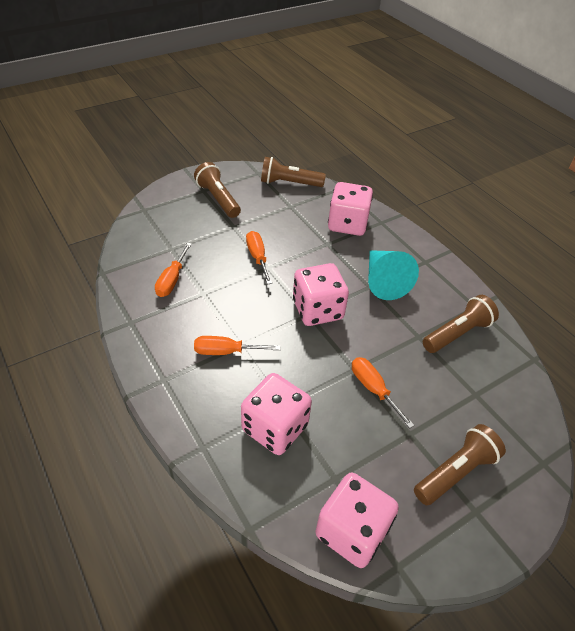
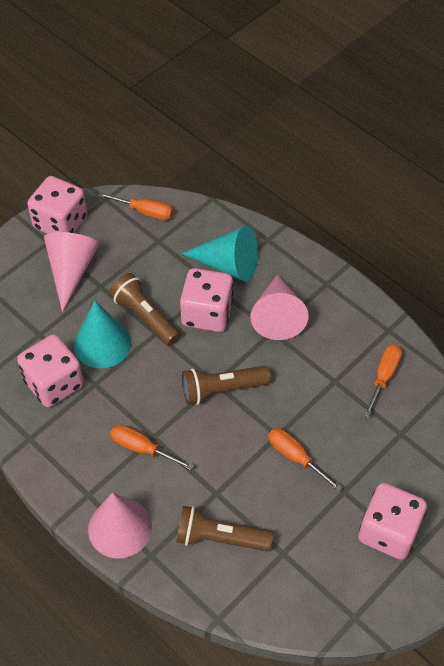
brown flashlight: 4 -> 3
pink cone: 0 -> 3
turquoise cone: 1 -> 2

